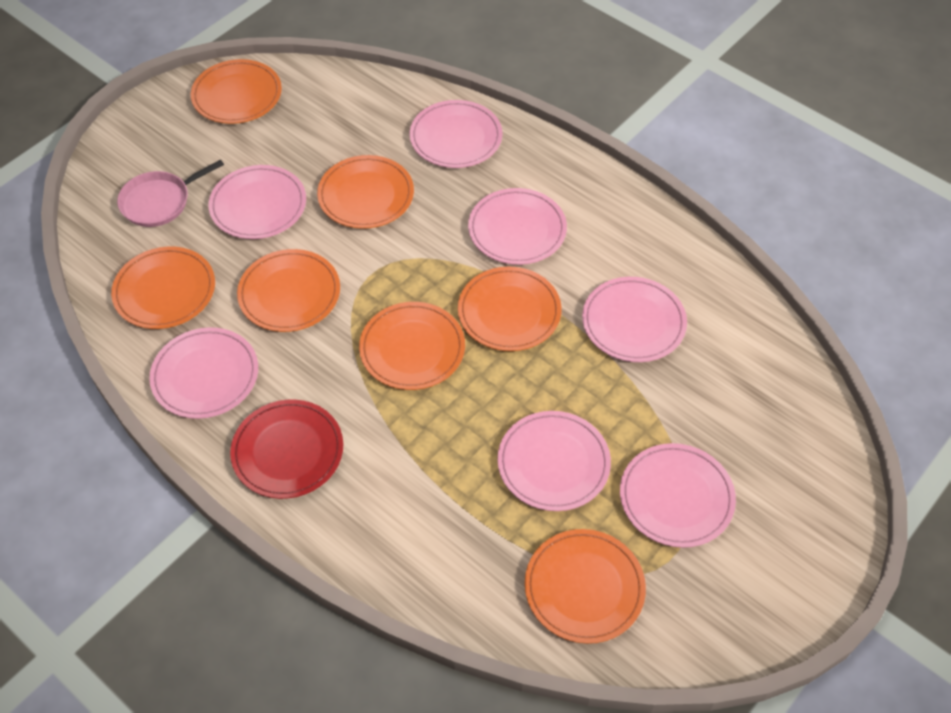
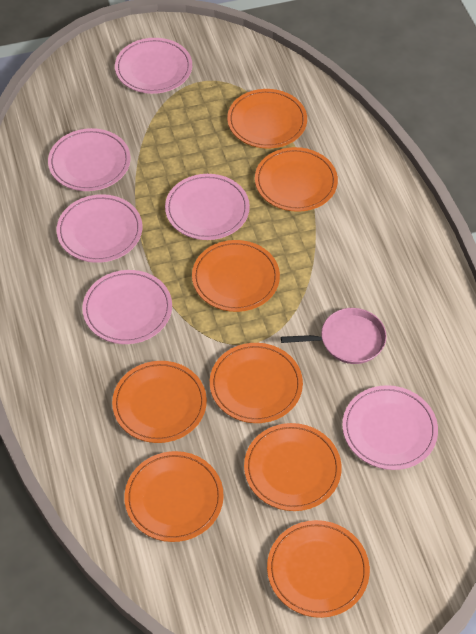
orange plate: 7 -> 8
pink plate: 7 -> 6
red plate: 1 -> 0

